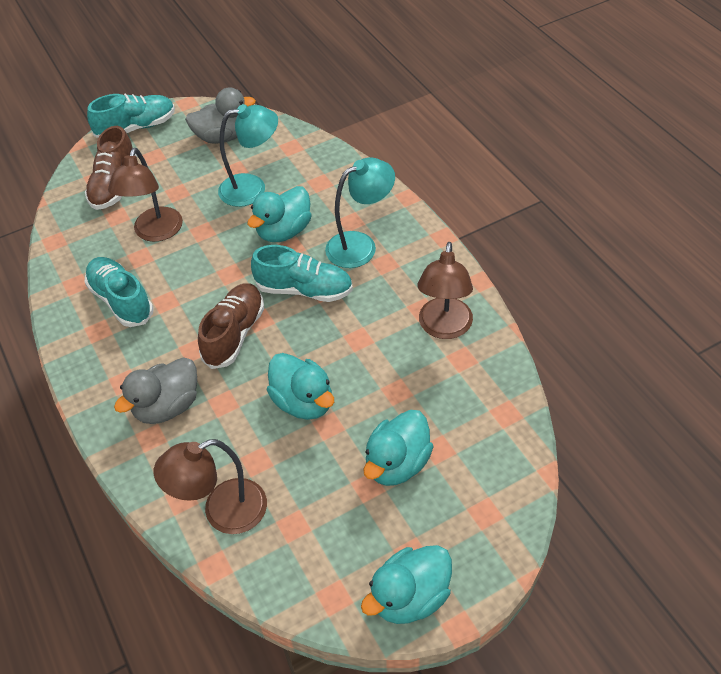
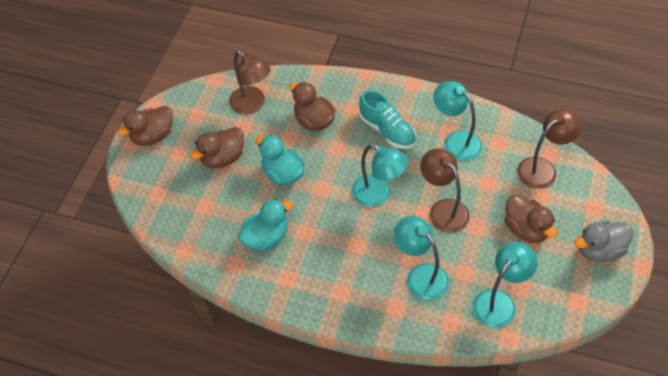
brown duck: 0 -> 4
brown shoe: 2 -> 0
grey duck: 2 -> 1
turquoise duck: 4 -> 2
turquoise lamp: 2 -> 4
turquoise shoe: 3 -> 1

